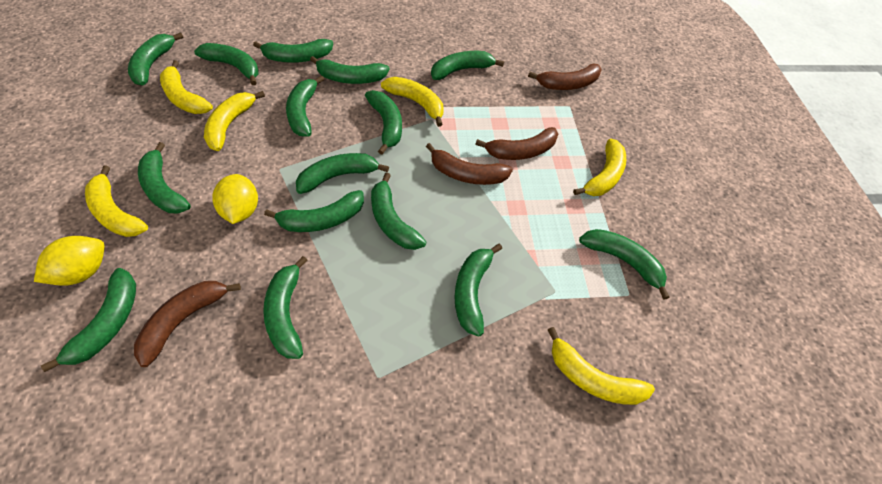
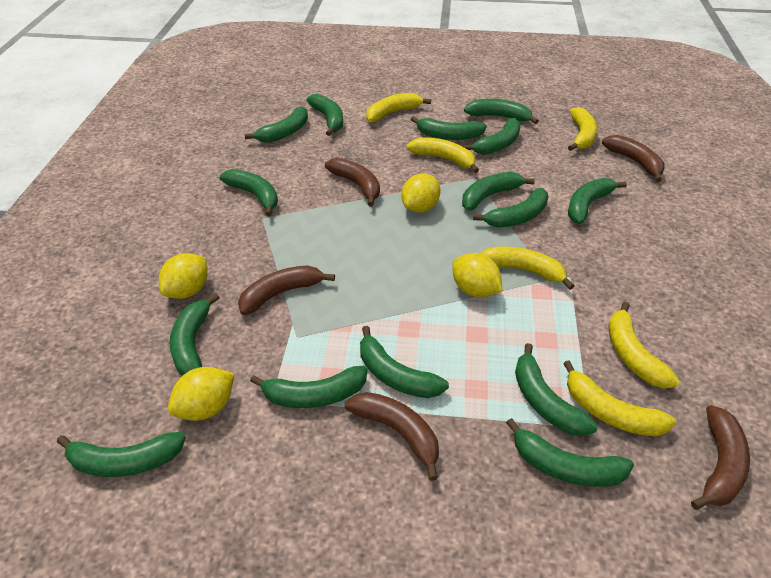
brown banana: 4 -> 5
yellow lemon: 2 -> 4

